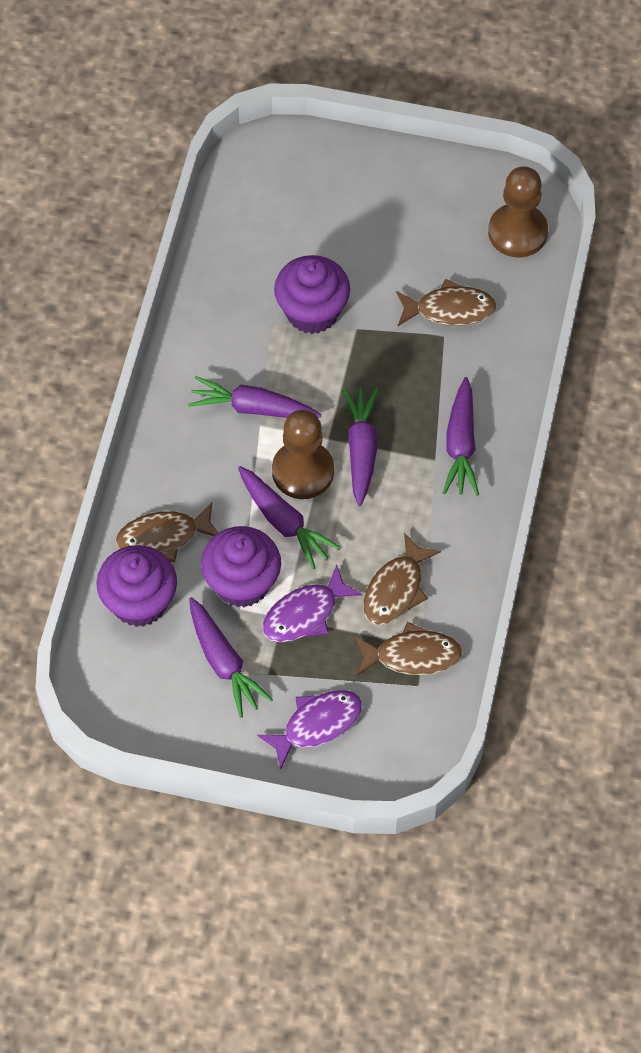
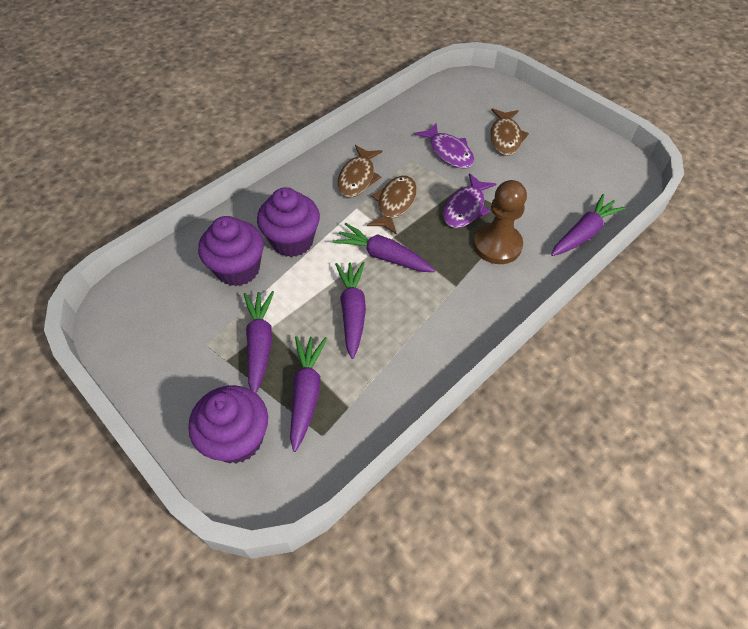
brown fish: 4 -> 3
brown pawn: 2 -> 1

